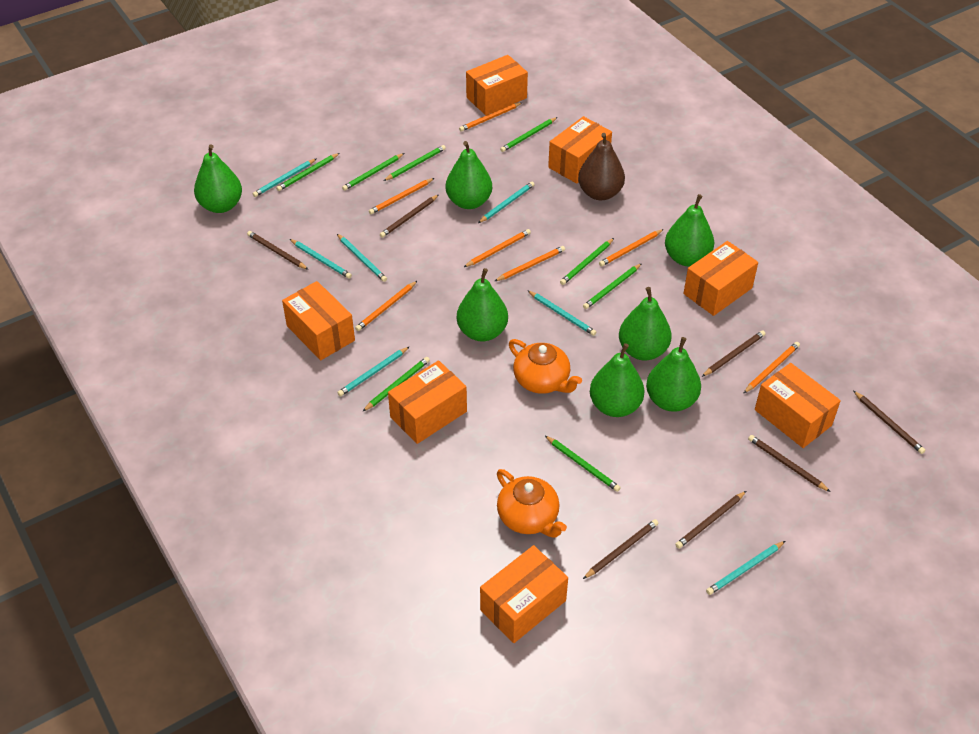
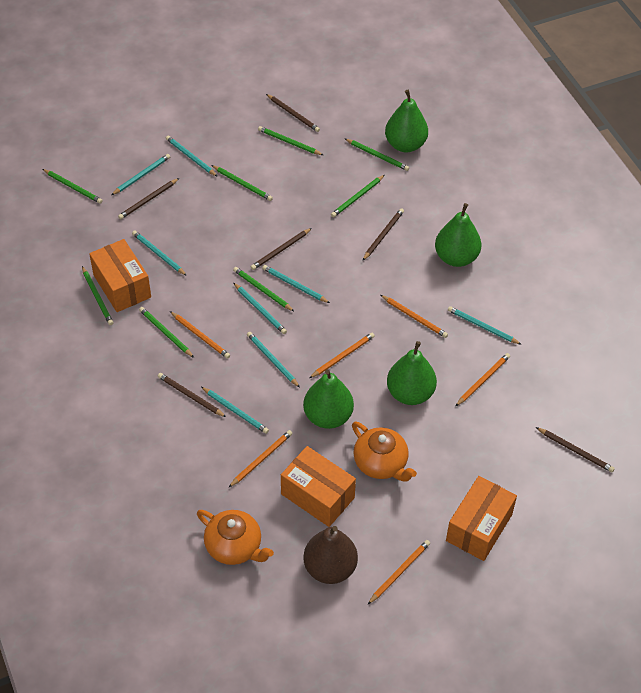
brown pencil: 7 -> 6
green pear: 7 -> 4
orange box: 7 -> 3
orange pencil: 7 -> 6
turquoise pencil: 7 -> 8

